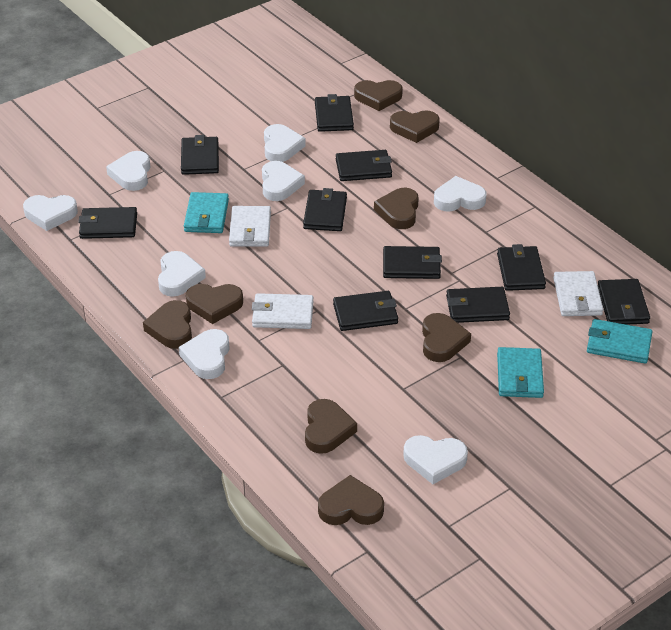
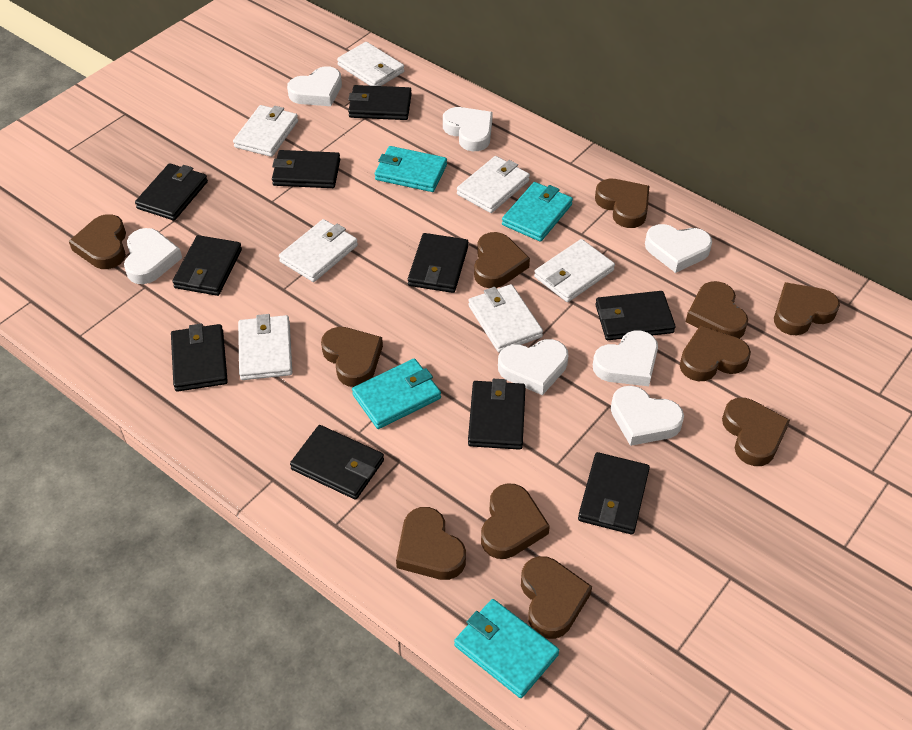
brown heart: 8 -> 11
turquoise wallet: 3 -> 4
white heart: 8 -> 7
white wallet: 3 -> 7

